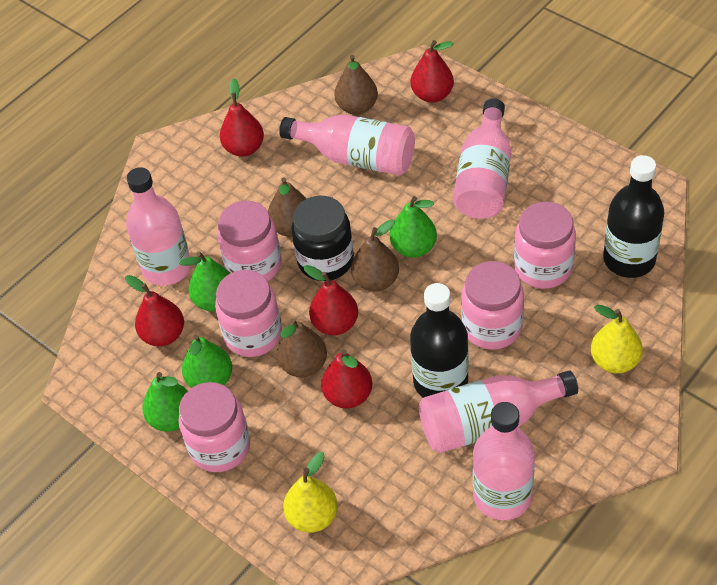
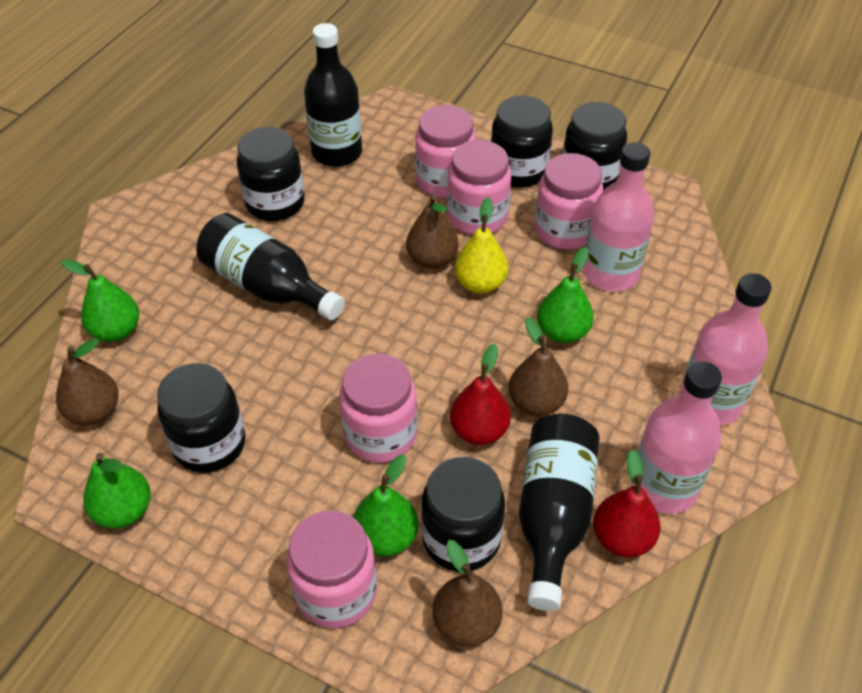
black bottle: 2 -> 3
black jar: 1 -> 5
pink bottle: 5 -> 3
red pear: 5 -> 2
yellow pear: 2 -> 1

